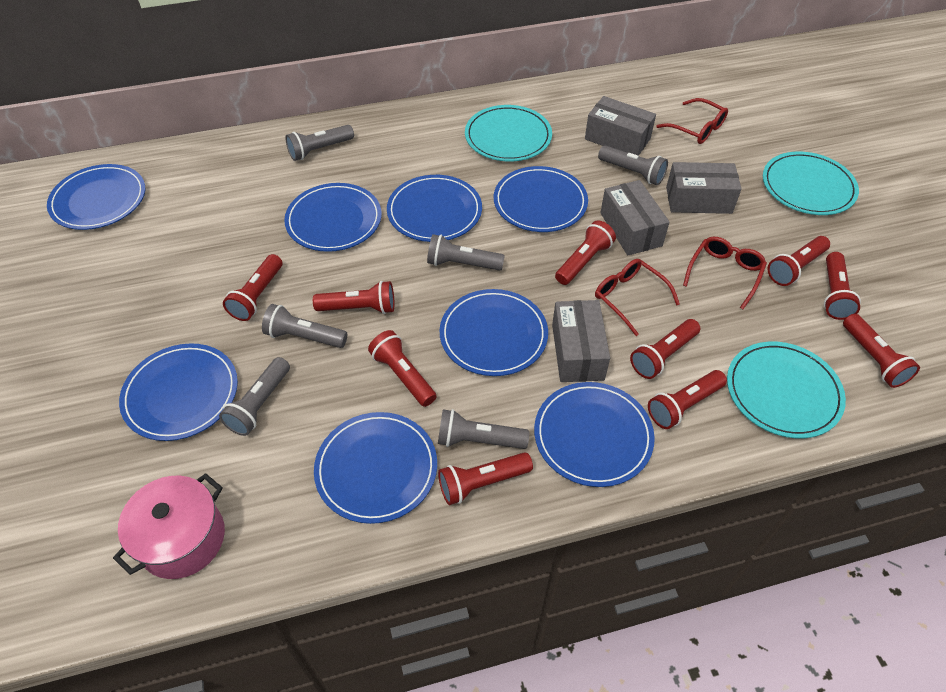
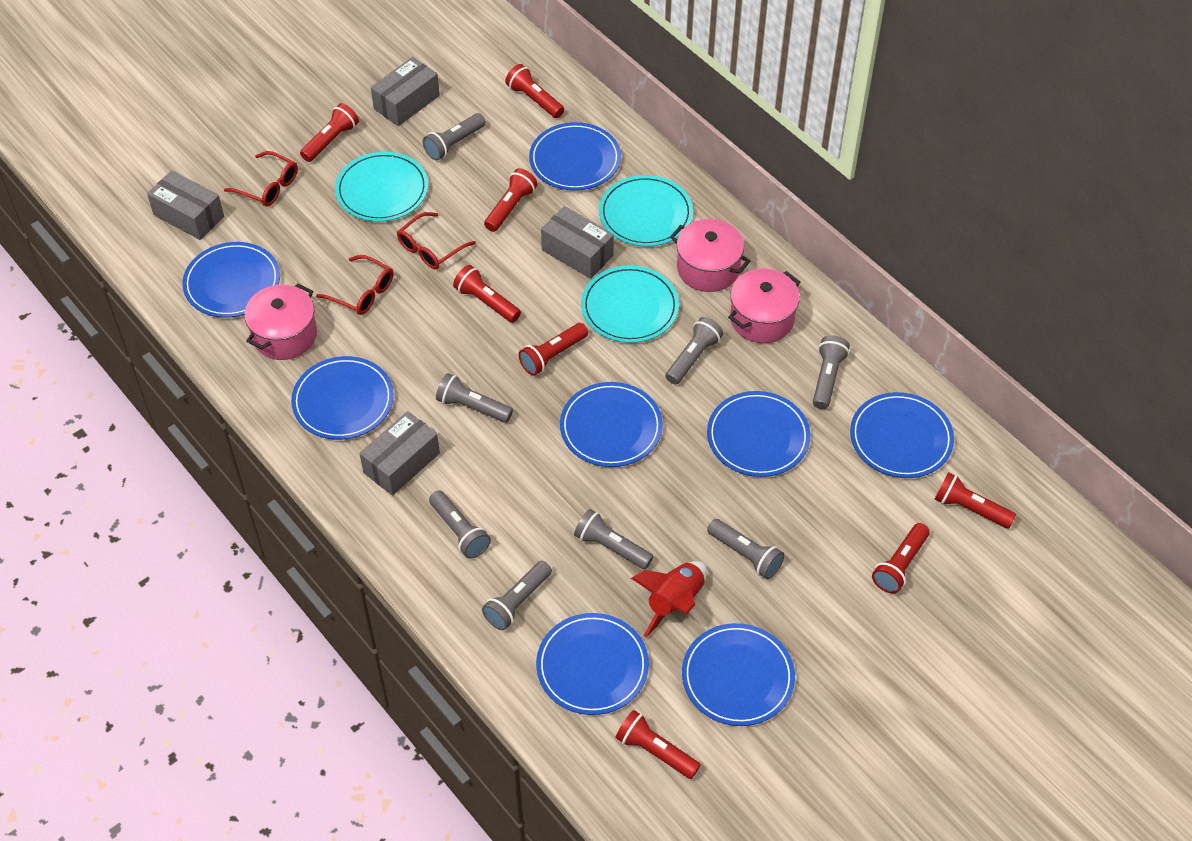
grey flashlight: 6 -> 8
pink pot: 1 -> 3
red flashlight: 10 -> 8
red rocket: 0 -> 1

